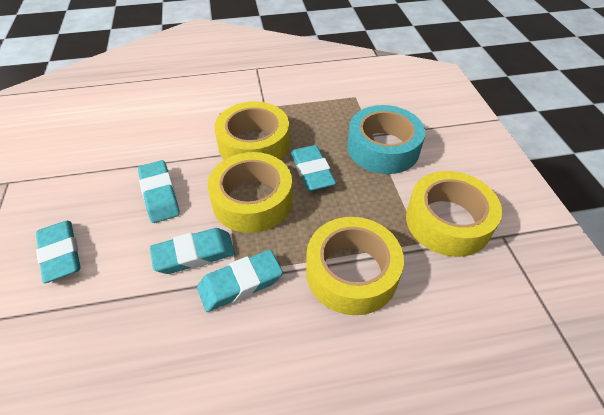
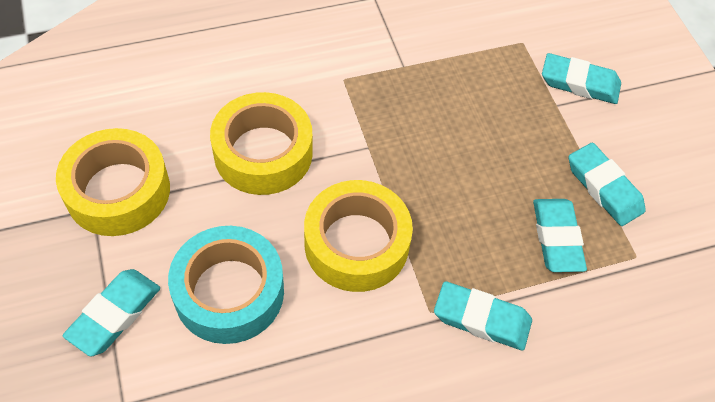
yellow tape: 4 -> 3

